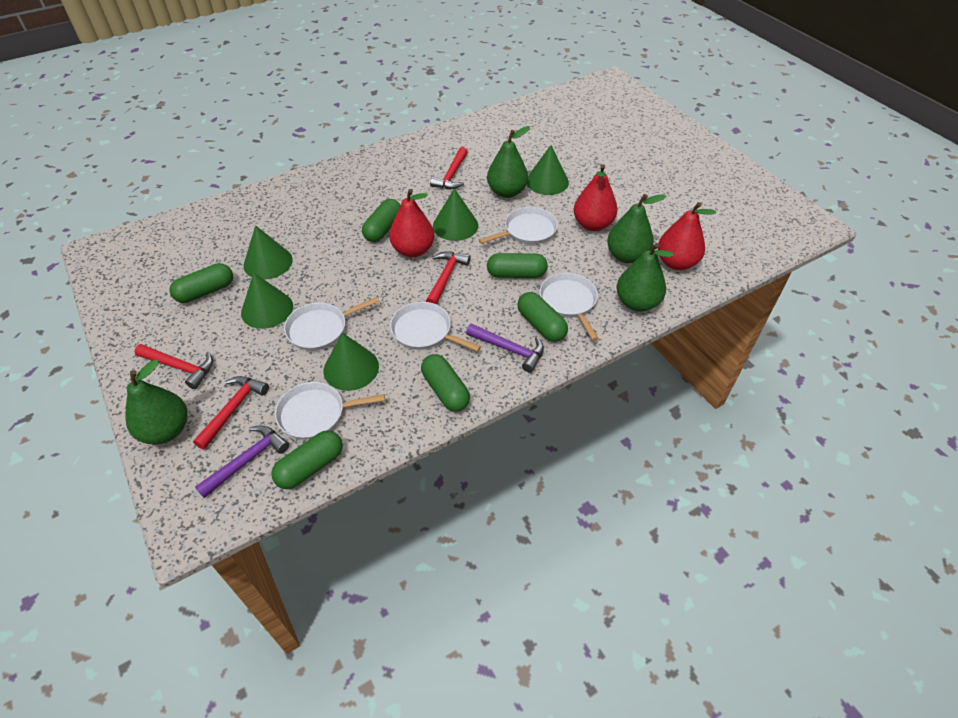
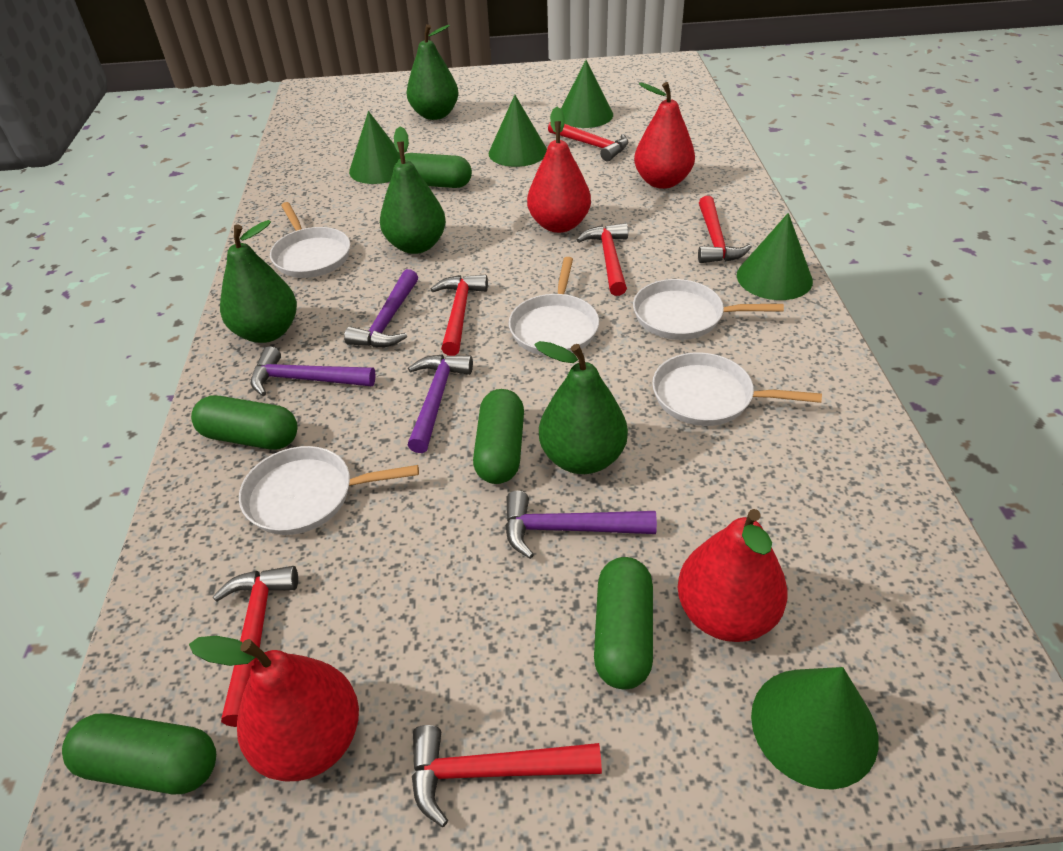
green capsule: 6 -> 5
purple hammer: 2 -> 4
red hammer: 4 -> 6
red pear: 3 -> 4

